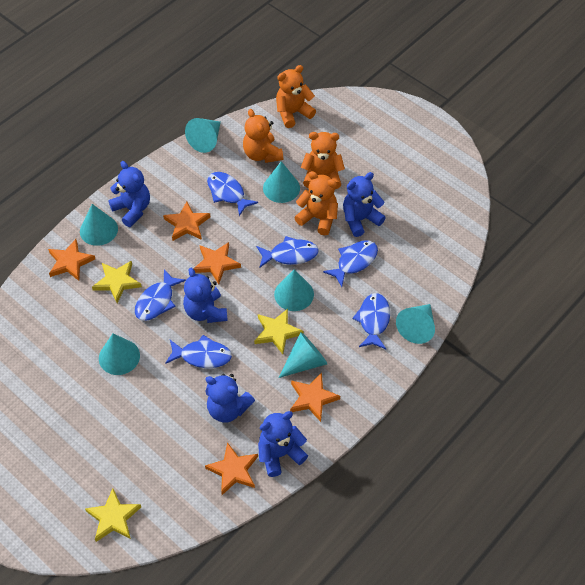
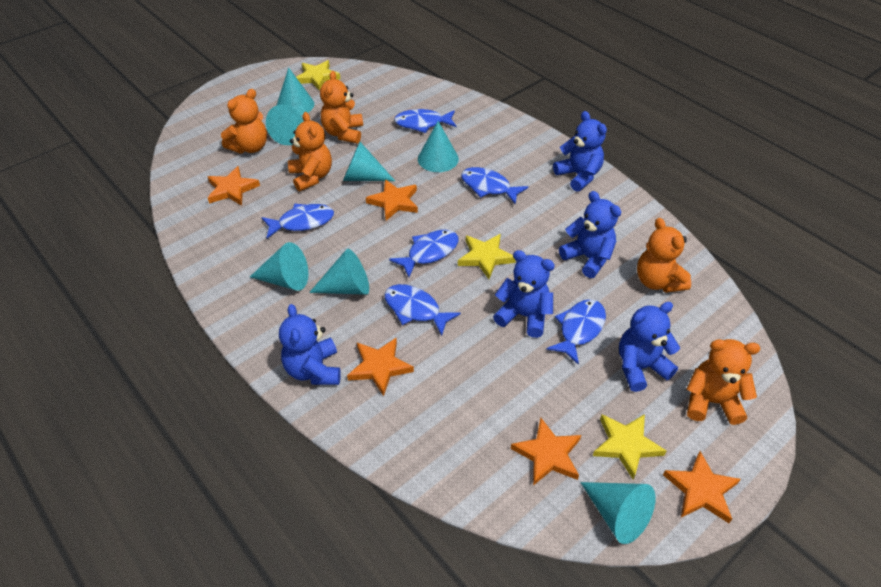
orange teddy bear: 4 -> 5

